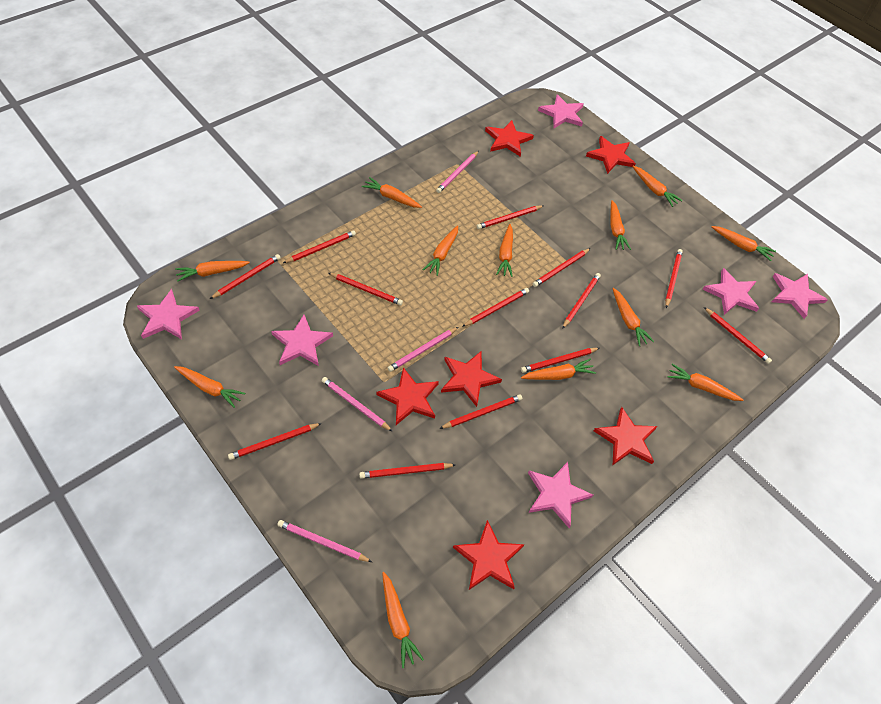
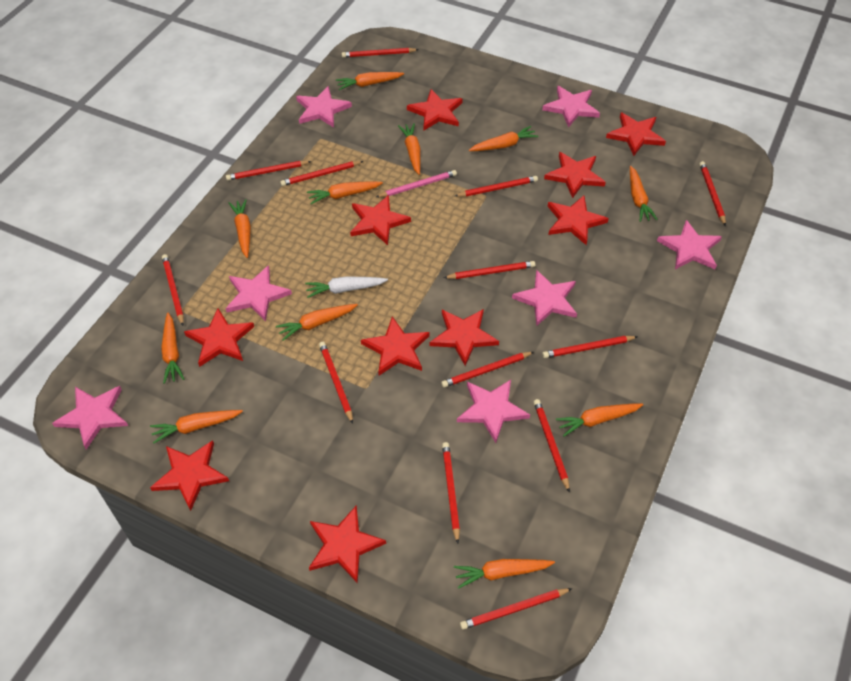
orange carrot: 12 -> 11
pink pencil: 4 -> 1
pink star: 6 -> 7
red star: 6 -> 10
white carrot: 0 -> 1

